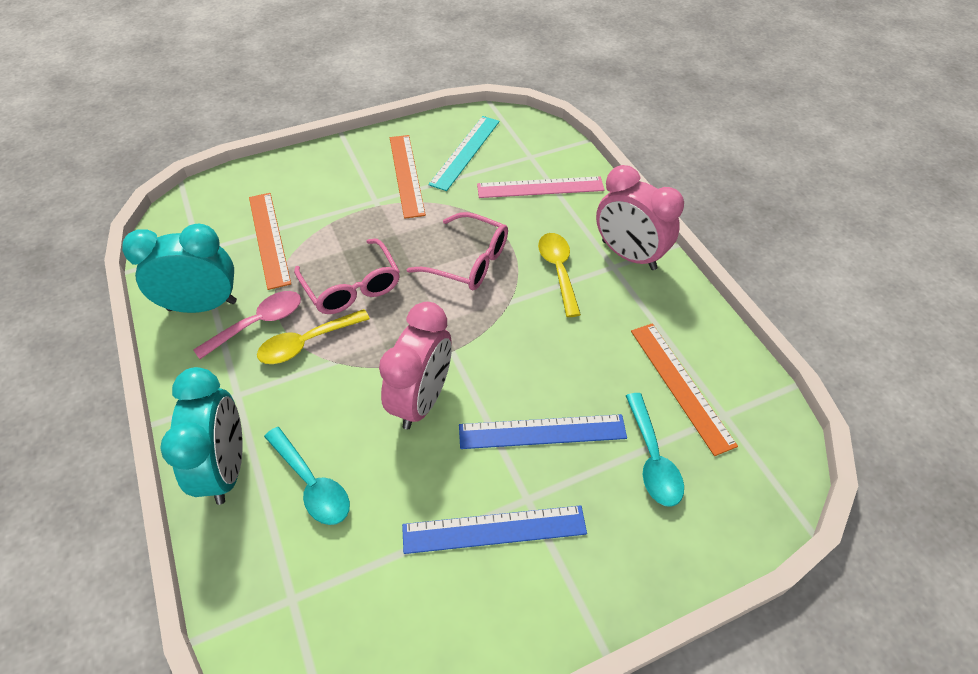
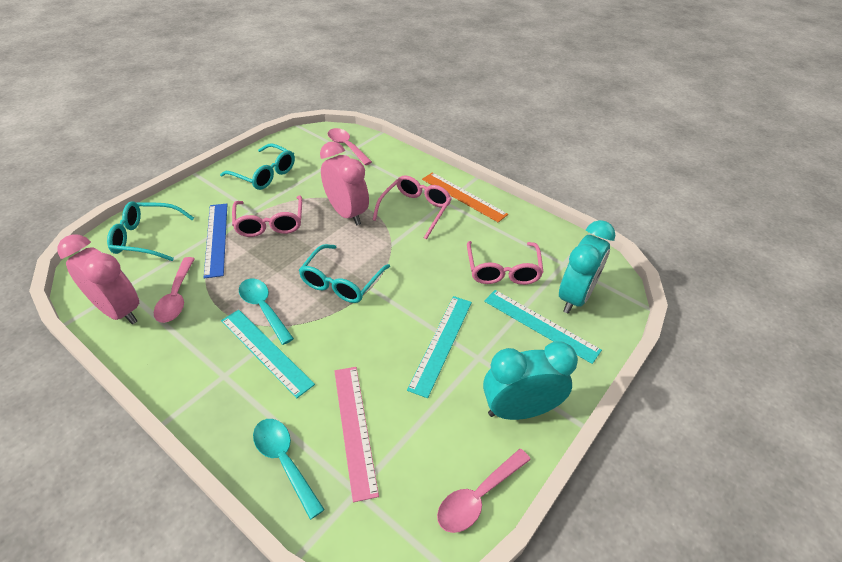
blue ruler: 2 -> 1
orange ruler: 3 -> 1
pink glasses: 2 -> 3
pink spoon: 1 -> 3
turquoise glasses: 0 -> 3
turquoise ruler: 1 -> 3
yellow spoon: 2 -> 0

